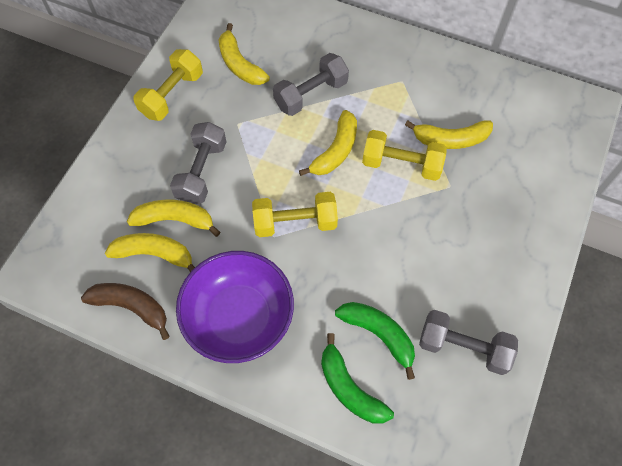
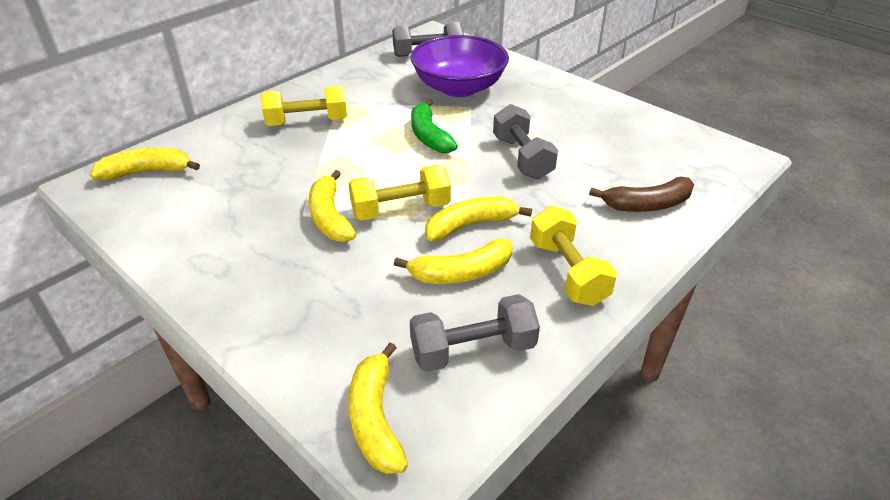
green banana: 2 -> 1

